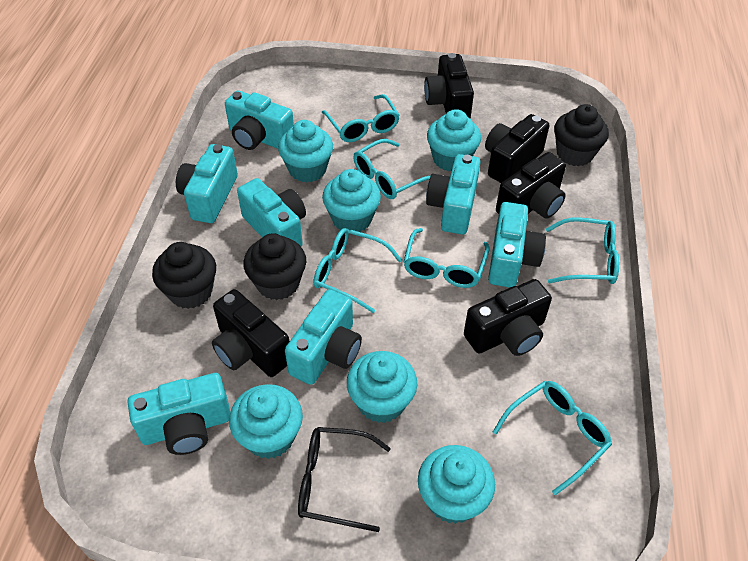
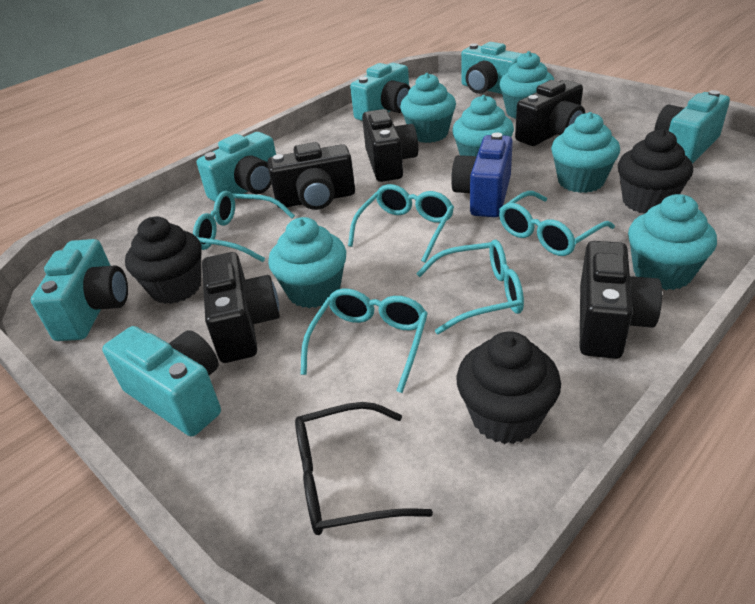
blue camera: 0 -> 1
turquoise camera: 7 -> 6
turquoise glasses: 6 -> 5

